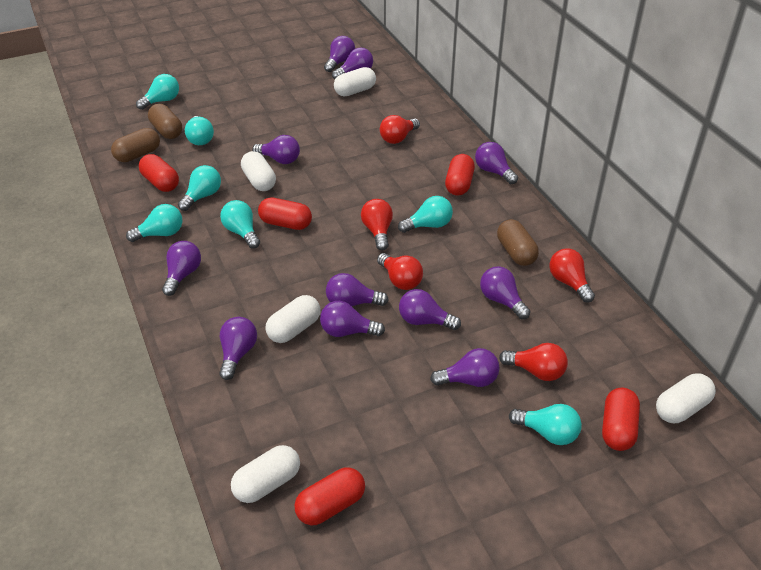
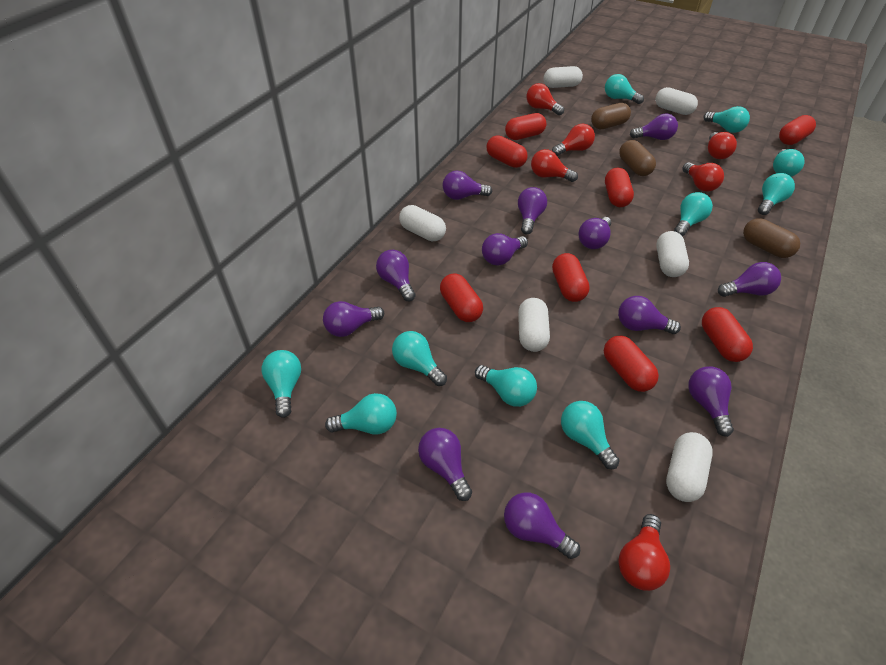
purple light bulb: 11 -> 12
red capsule: 5 -> 8
red light bulb: 5 -> 6
turquoise light bulb: 7 -> 10
white capsule: 5 -> 6

